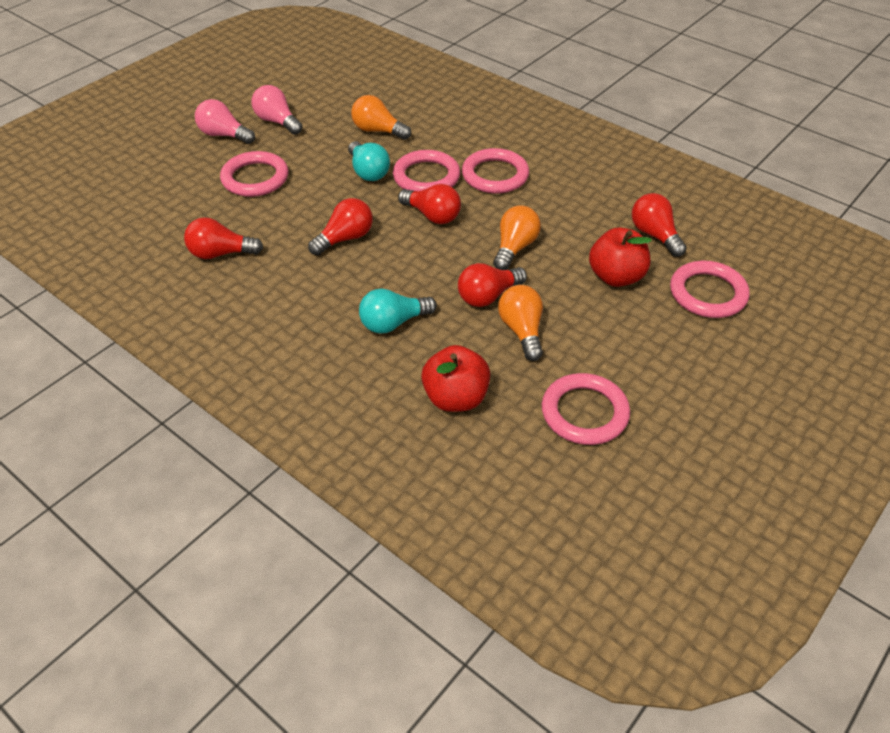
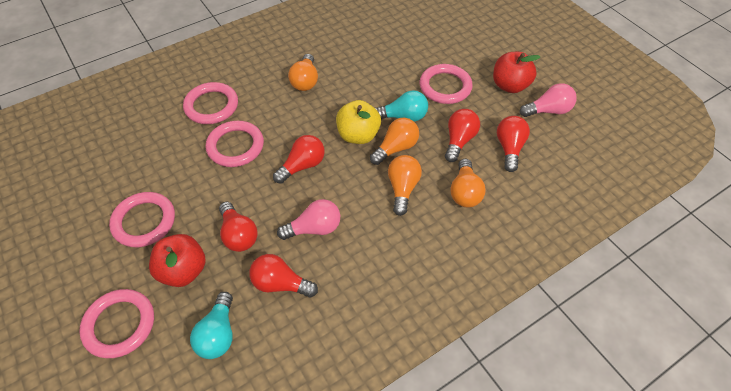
orange light bulb: 3 -> 4
yellow apple: 0 -> 1

